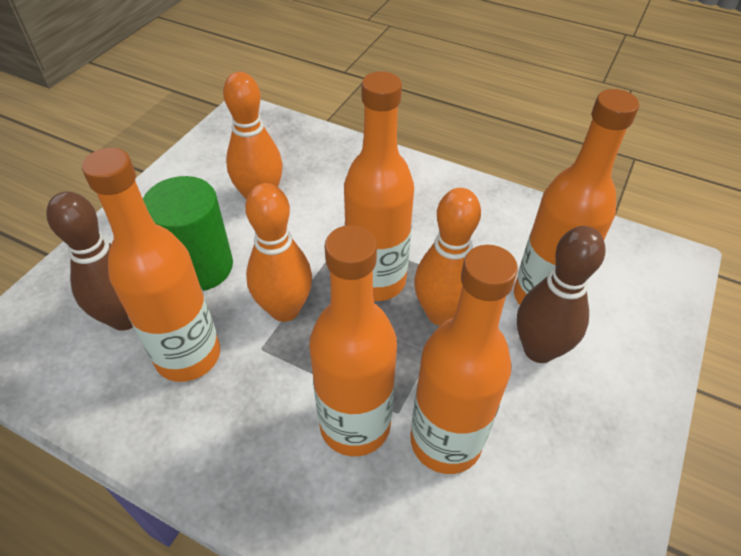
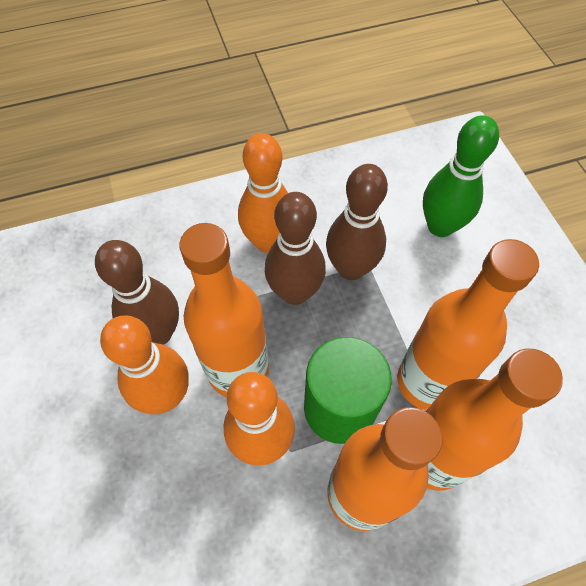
brown bowling pin: 2 -> 3
green bowling pin: 0 -> 1
orange bottle: 5 -> 4

